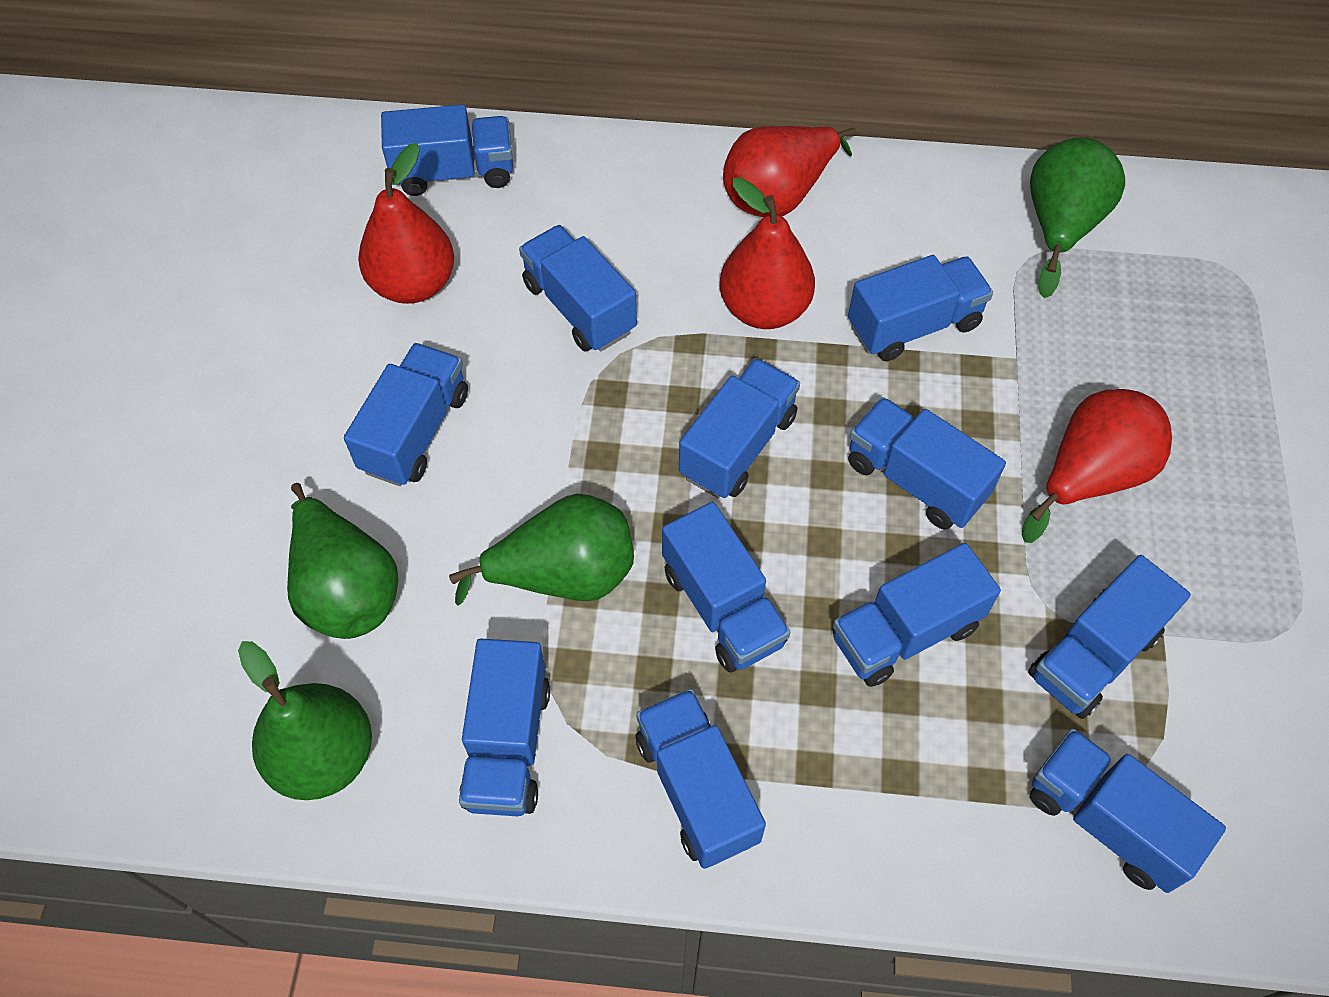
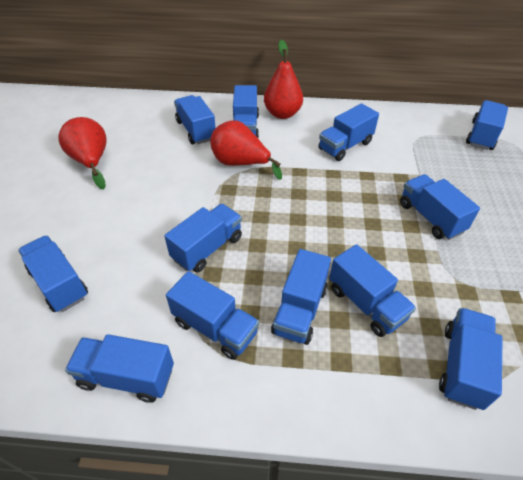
green pear: 4 -> 0
red pear: 4 -> 3

